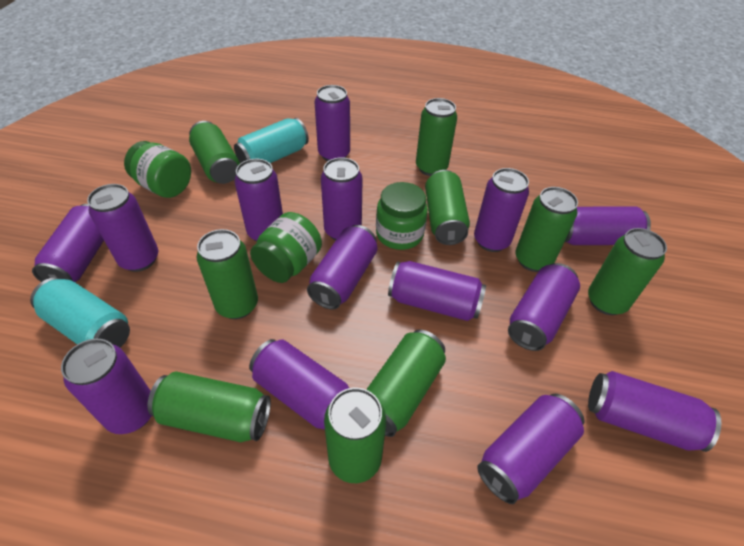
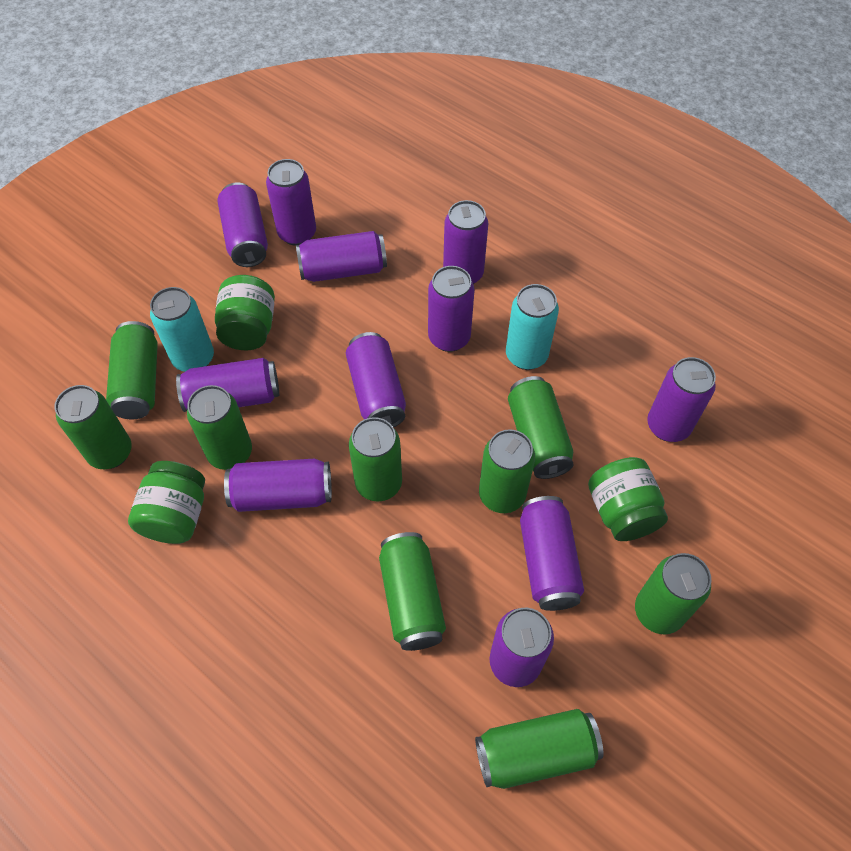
purple can: 14 -> 11

